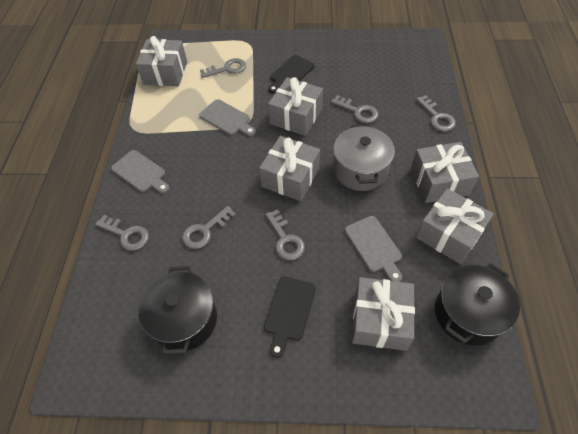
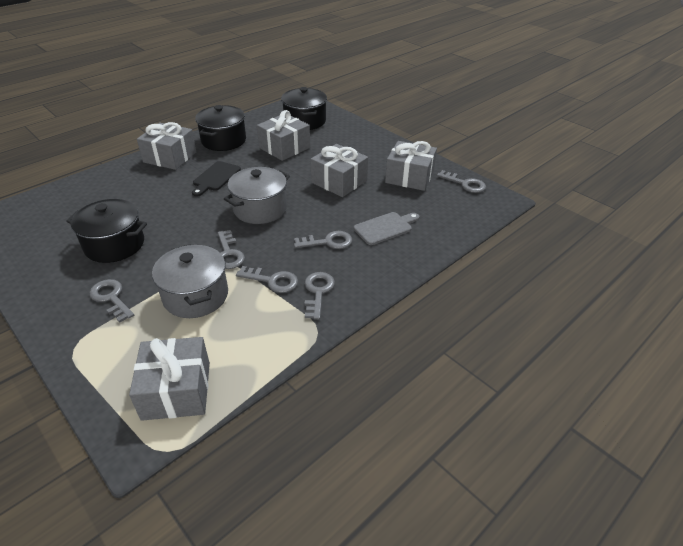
black cutting board: 2 -> 1
black pot: 2 -> 3
grey cutting board: 3 -> 1
grey gift: 6 -> 5
grey pot: 1 -> 2

